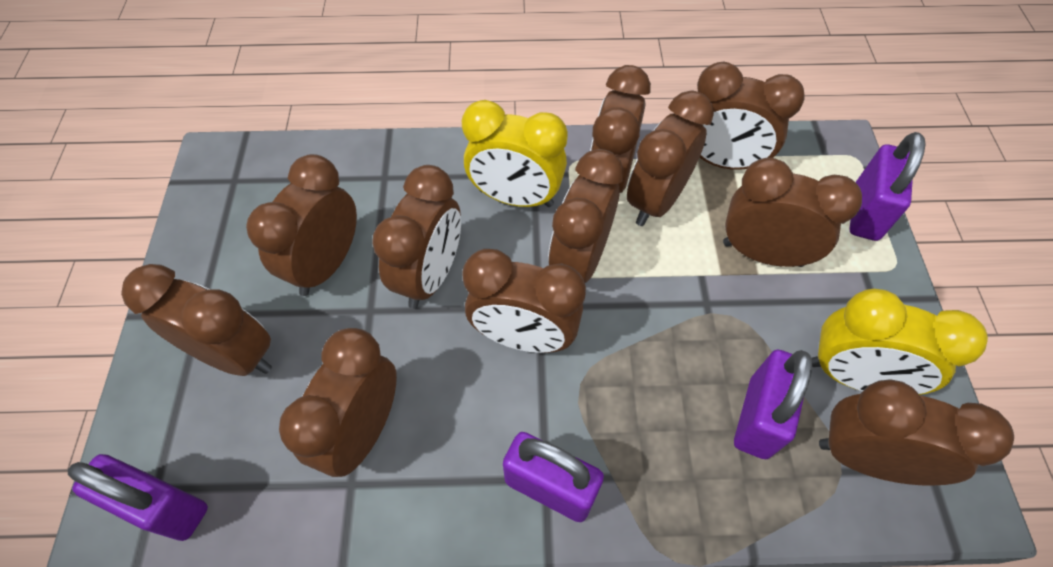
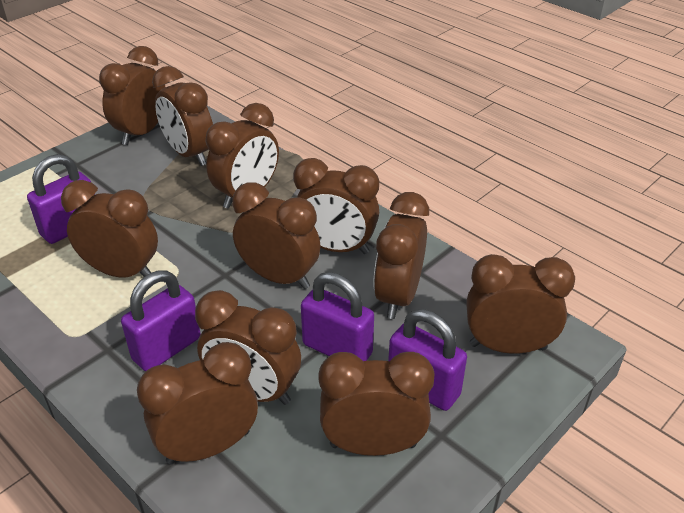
yellow clock: 2 -> 0

